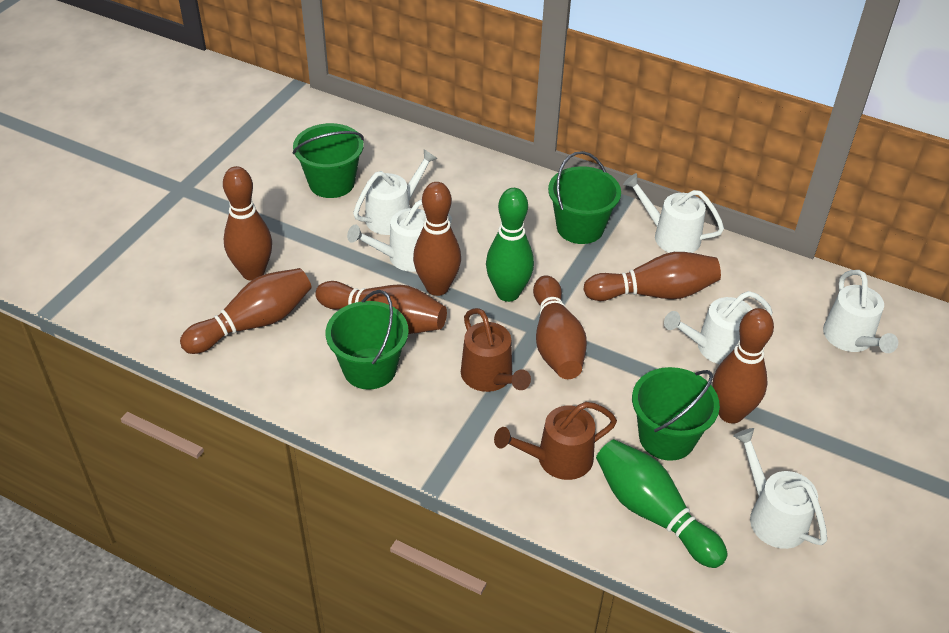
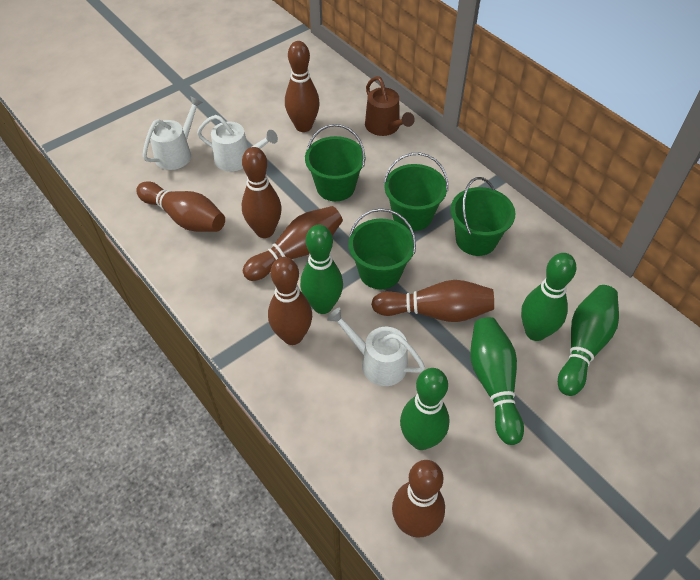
brown watering can: 2 -> 1
green bowling pin: 2 -> 5
white watering can: 6 -> 3

